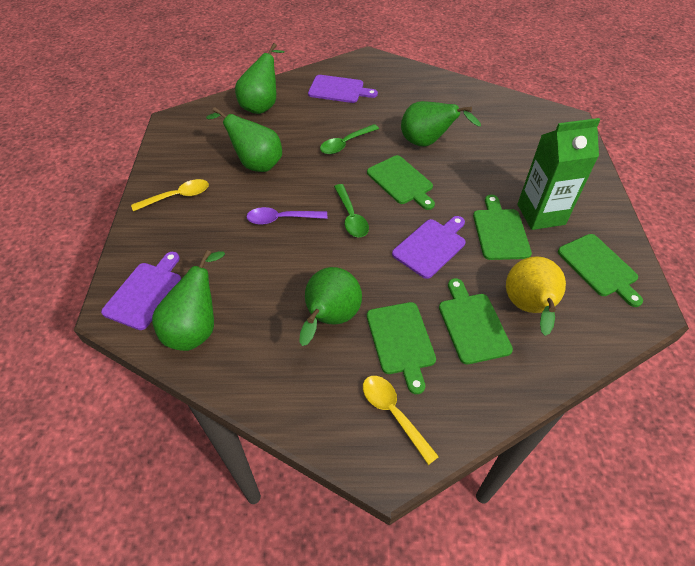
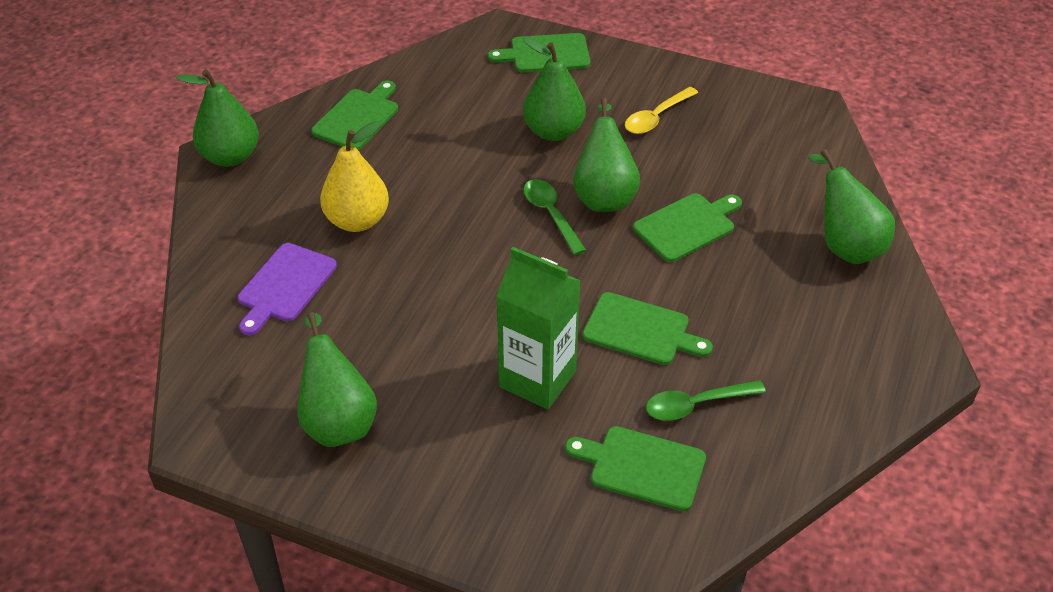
purple cutting board: 3 -> 1
purple spoon: 1 -> 0
yellow spoon: 2 -> 1

